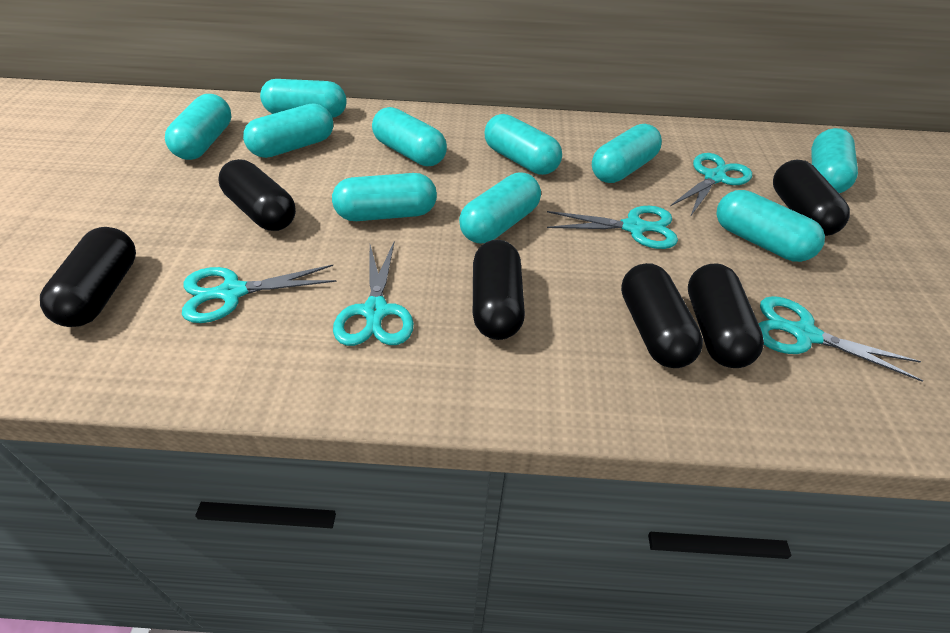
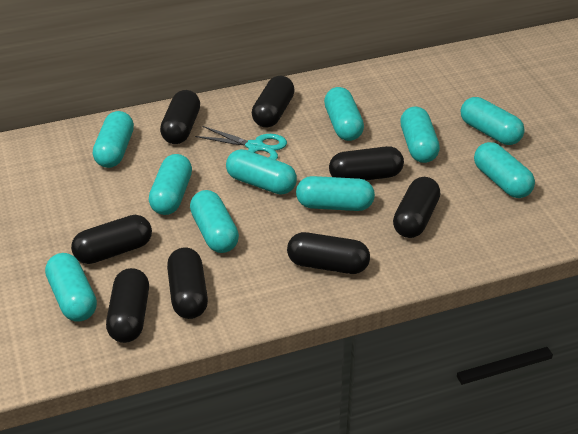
black capsule: 6 -> 8
turquoise scissors: 5 -> 1

